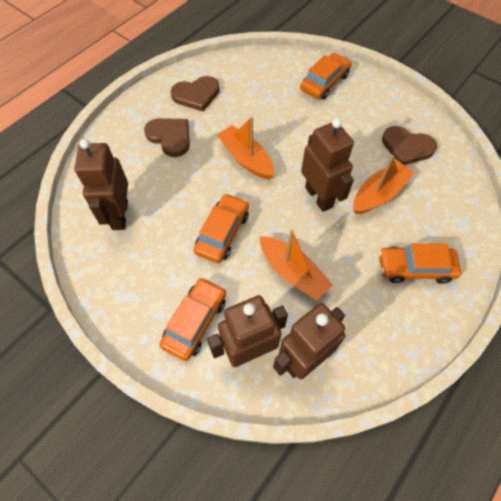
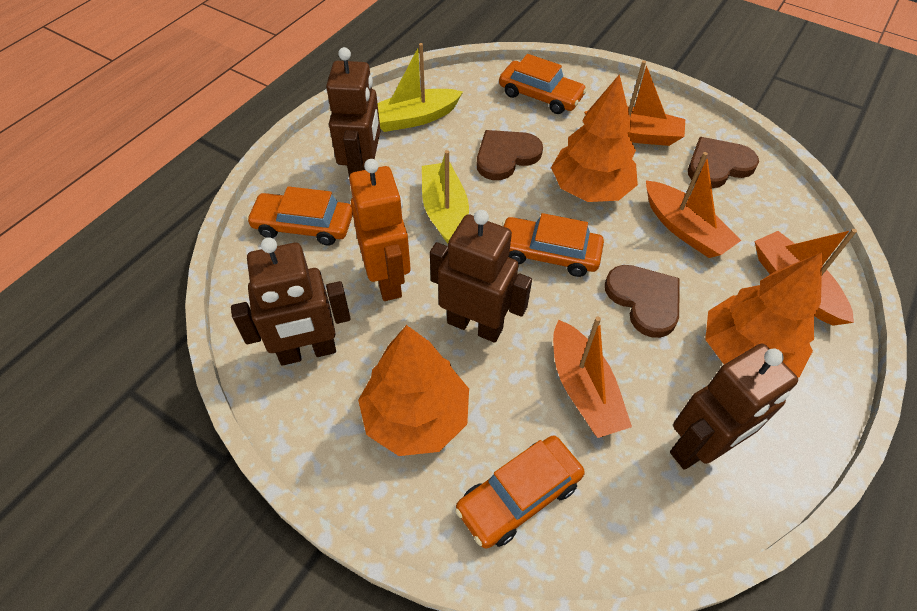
orange boat: 3 -> 4
orange robot: 0 -> 1
orange tree: 0 -> 3
yellow boat: 0 -> 2

